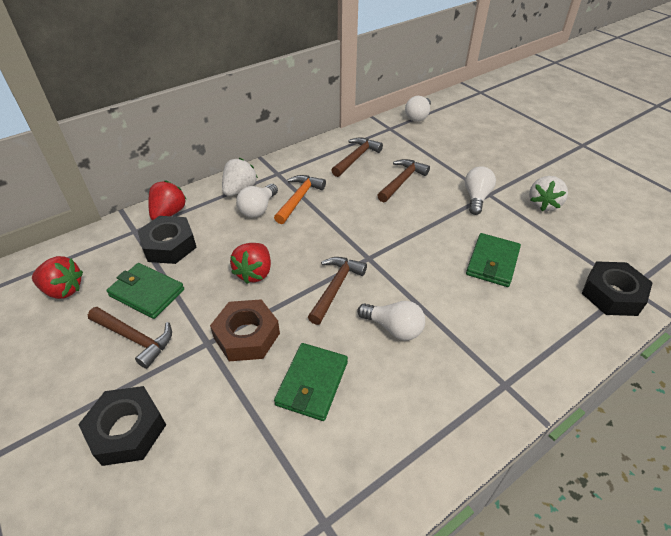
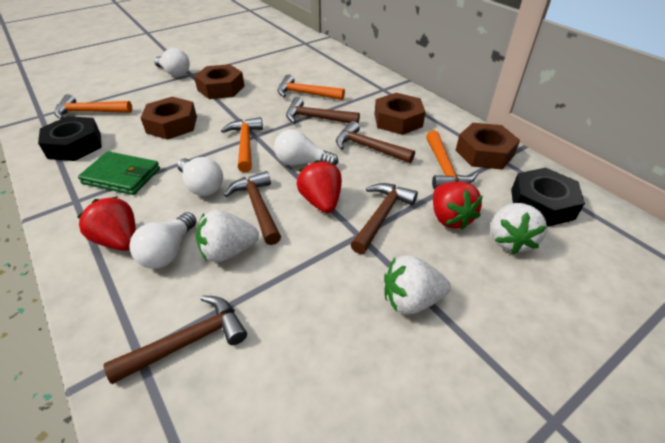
black nut: 3 -> 2
brown hammer: 4 -> 5
brown nut: 1 -> 4
green wallet: 3 -> 1
orange hammer: 1 -> 4
white strawberry: 2 -> 3

